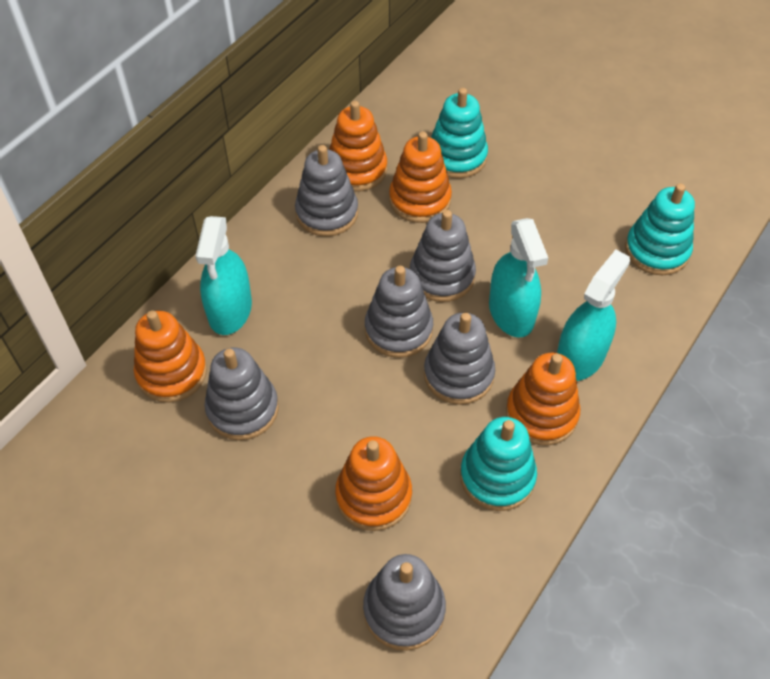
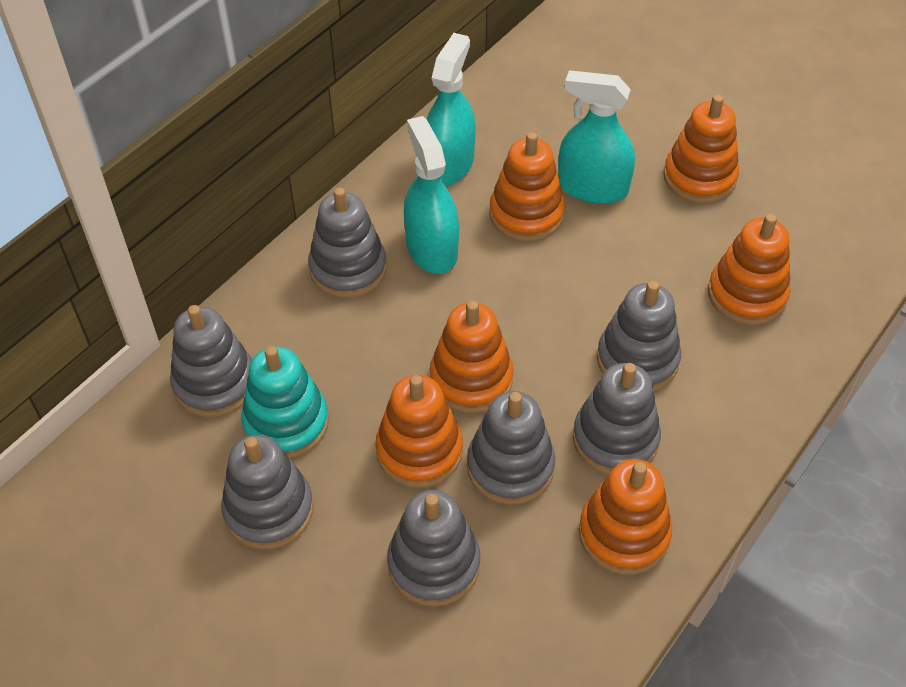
grey stacking toy: 6 -> 7
orange stacking toy: 5 -> 6
turquoise stacking toy: 3 -> 1

